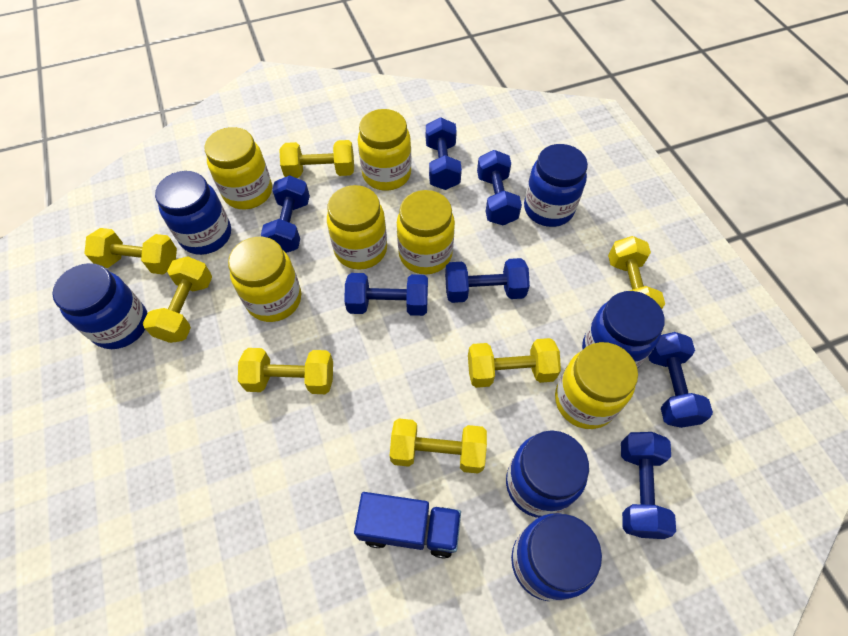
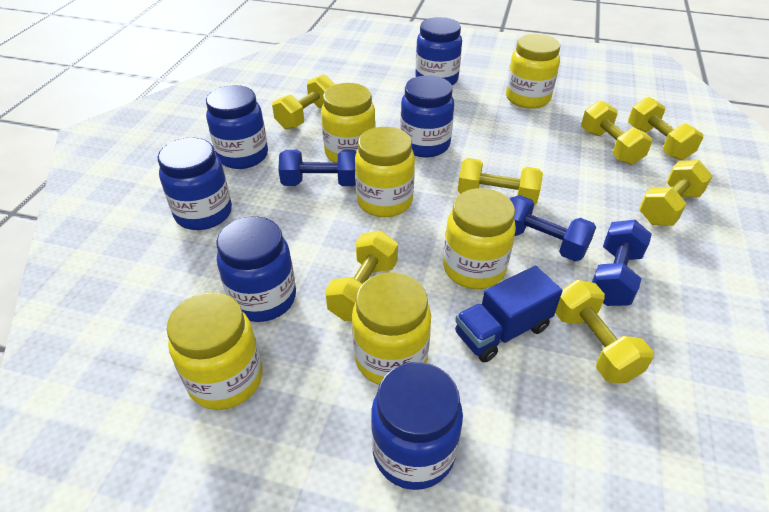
blue dumbbell: 7 -> 3

